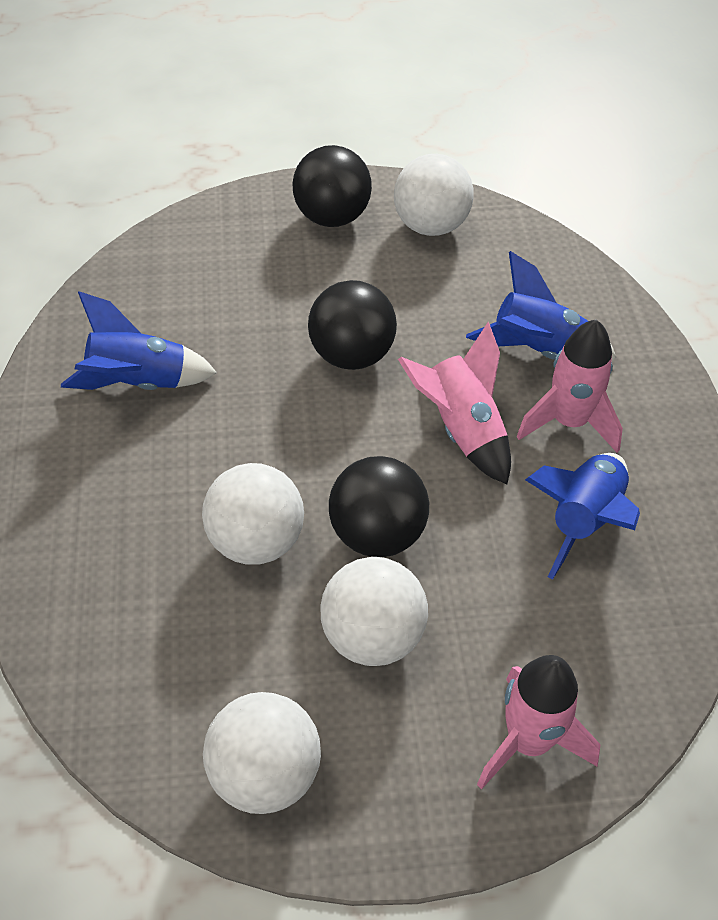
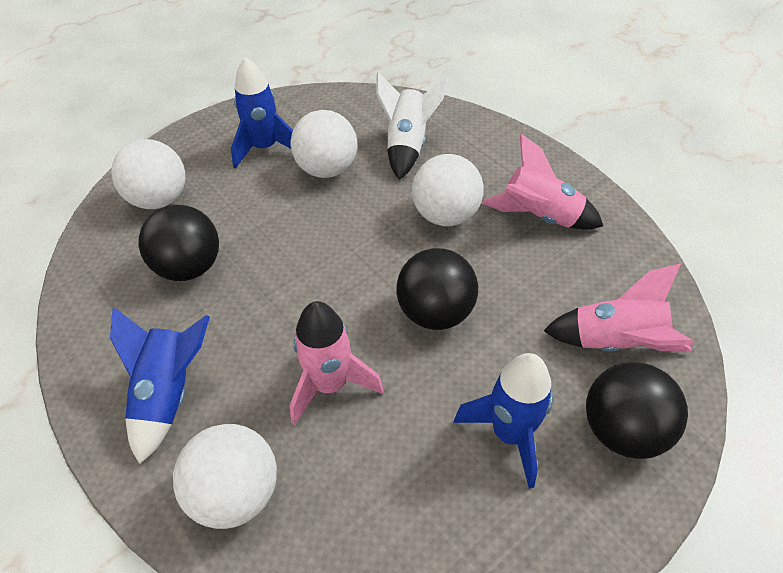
white rocket: 0 -> 1

